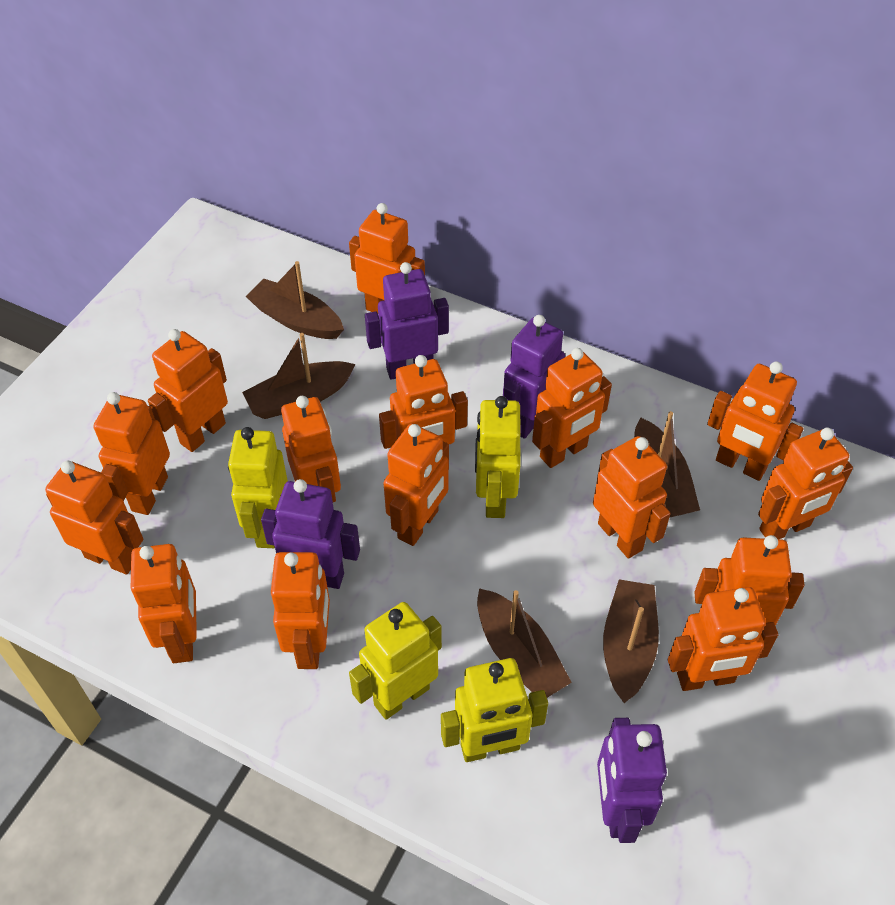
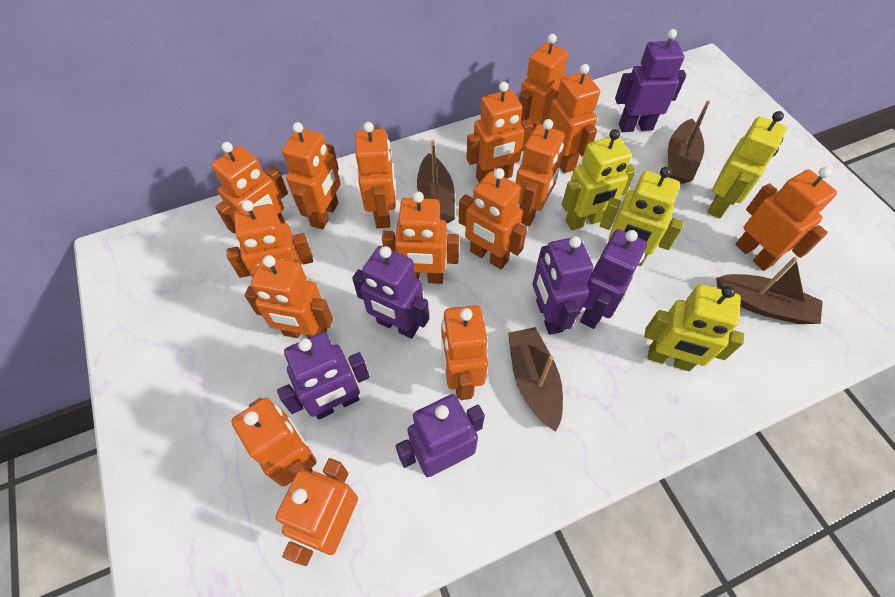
brown boat: 5 -> 4
purple robot: 4 -> 6

